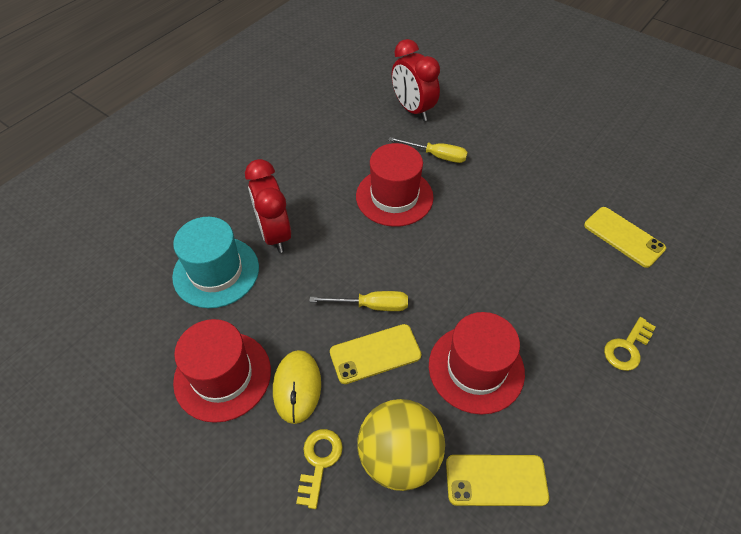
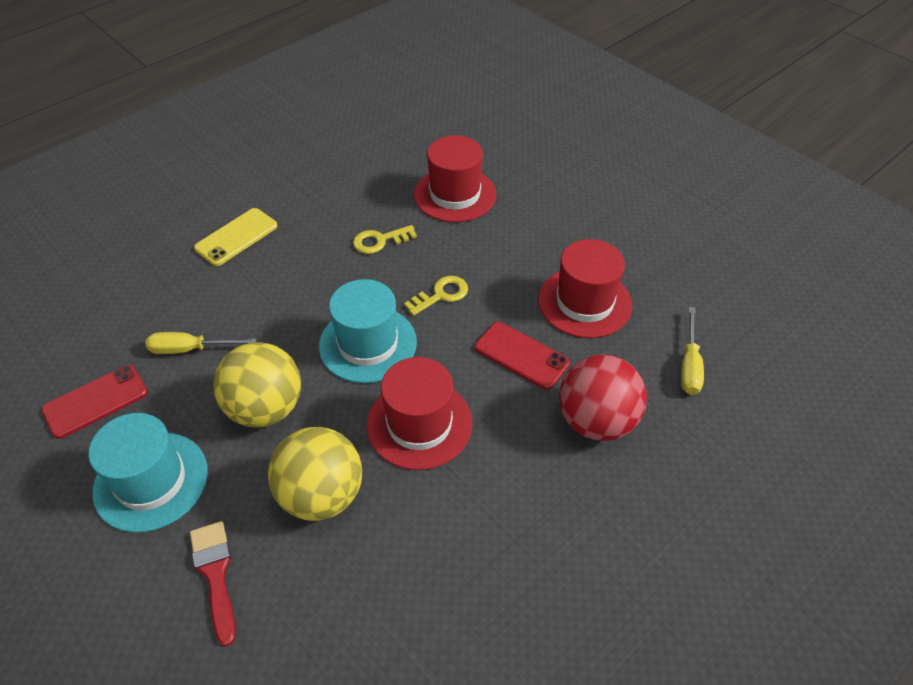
red ball: 0 -> 1
red brush: 0 -> 1
red clock: 2 -> 0
red phone: 0 -> 2
turquoise hat: 1 -> 2
yellow ball: 1 -> 2
yellow mouse: 1 -> 0
yellow phone: 3 -> 1

